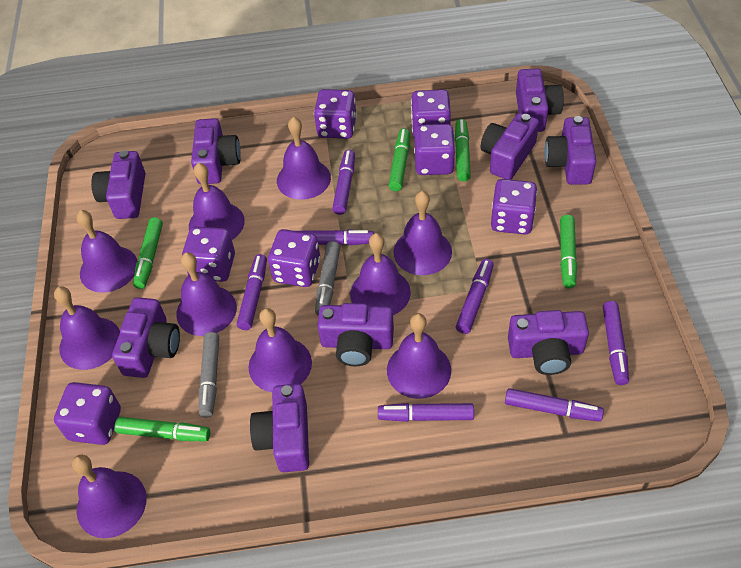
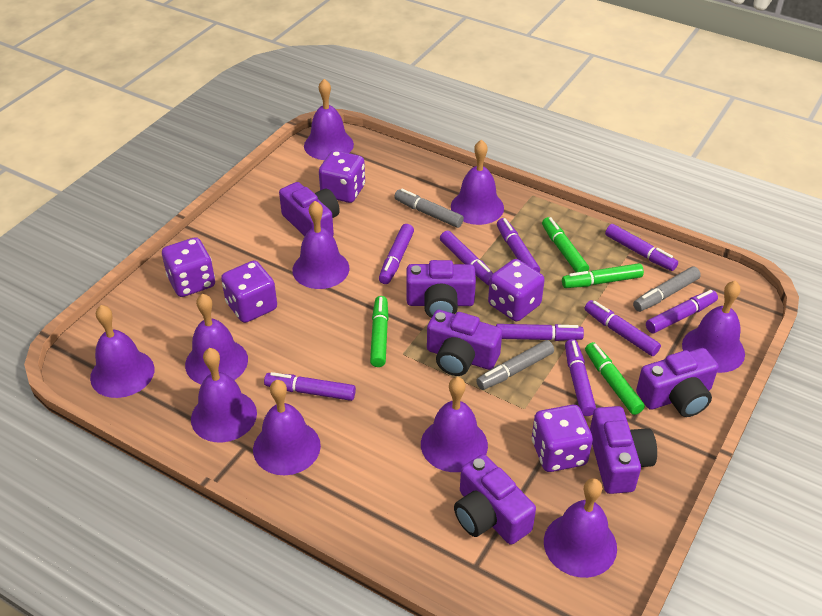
green marker: 5 -> 4
grey marker: 2 -> 3
purple camera: 9 -> 6
purple dice: 7 -> 5
purple marker: 7 -> 9

